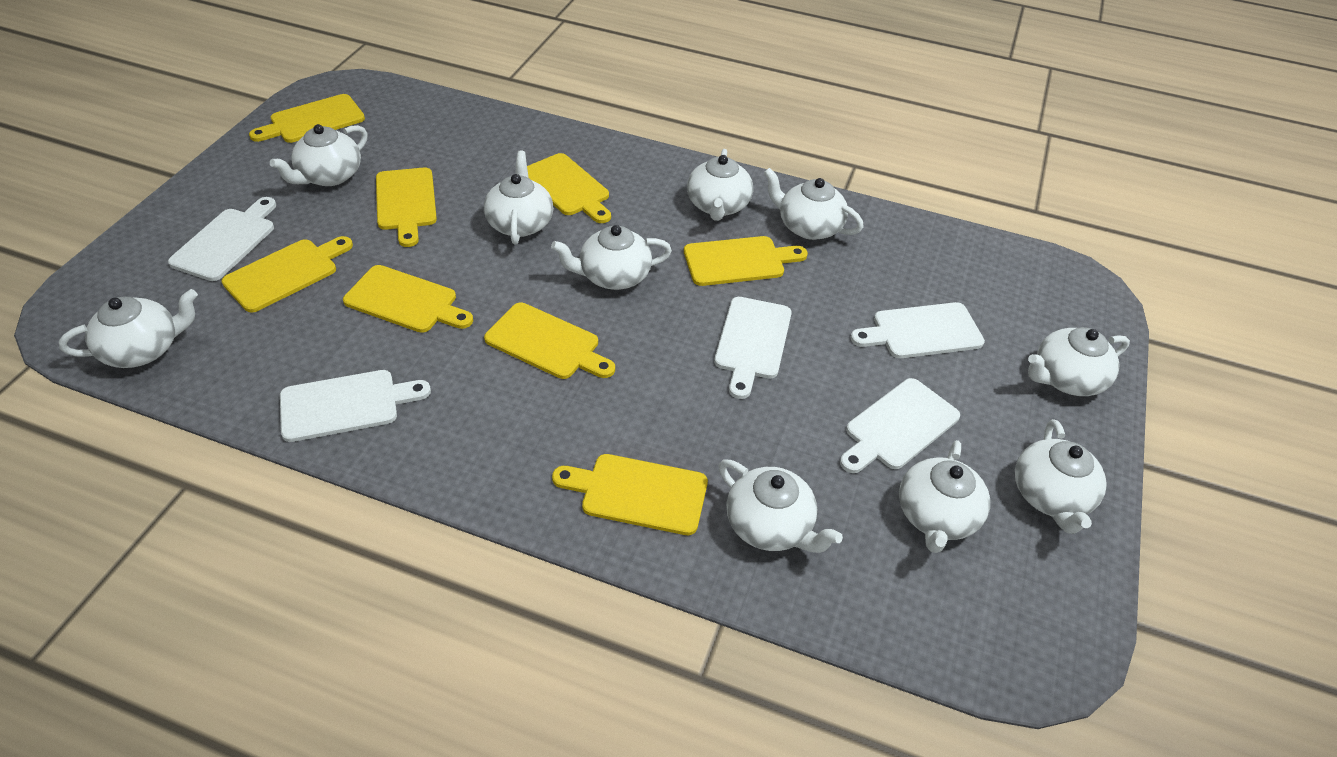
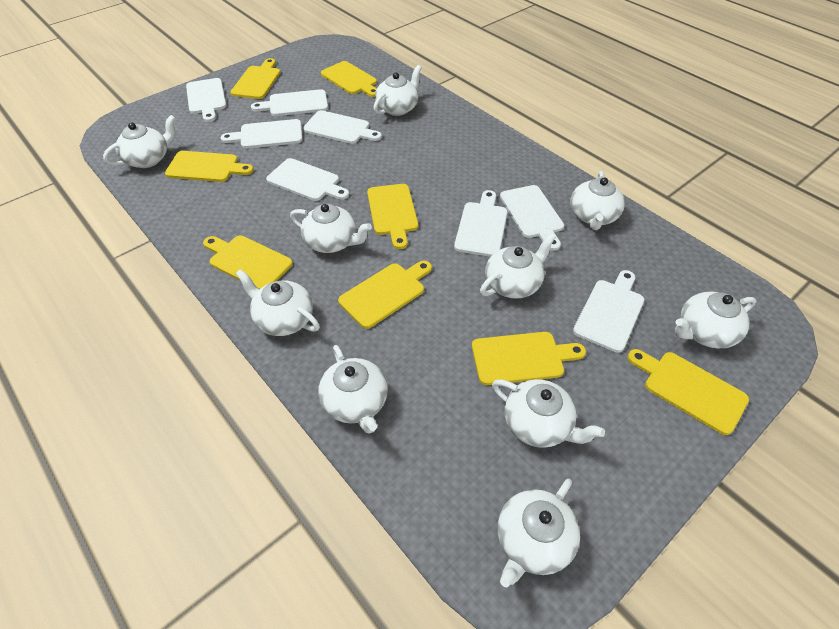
white cutting board: 5 -> 8

